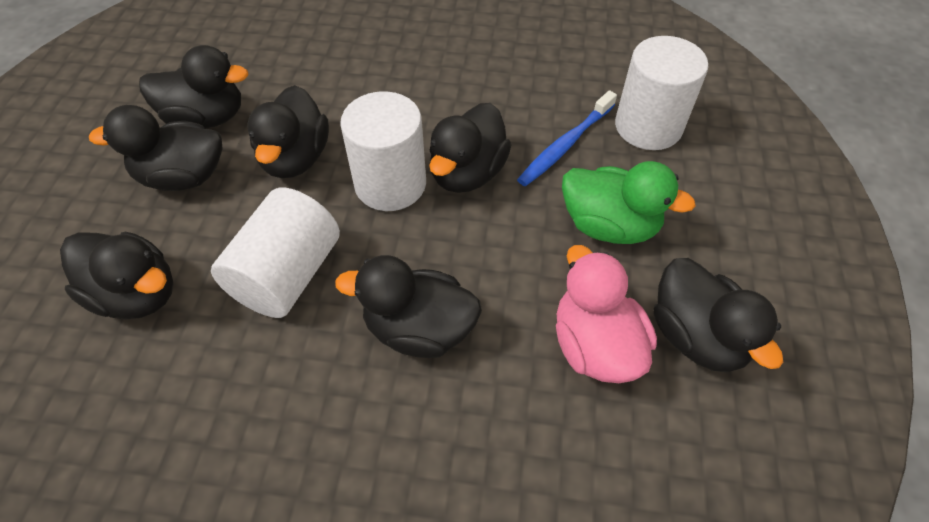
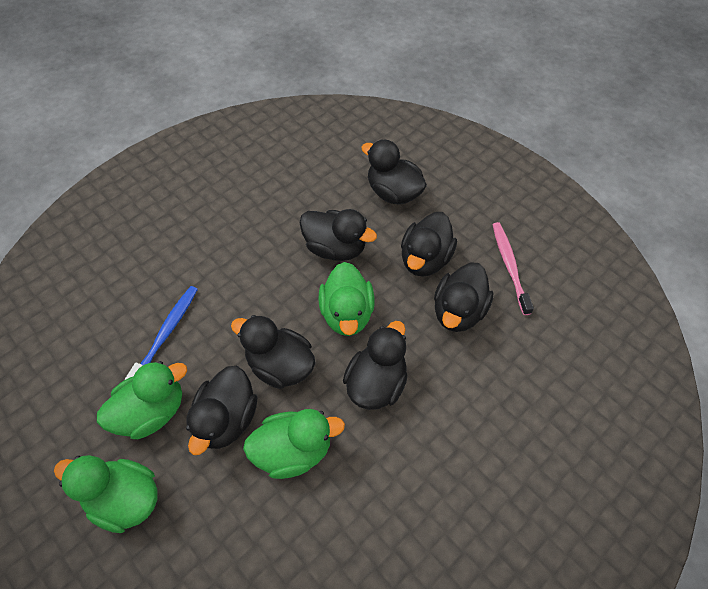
green duck: 1 -> 4
pink duck: 1 -> 0
pink toothbrush: 0 -> 1
white cylinder: 3 -> 0

